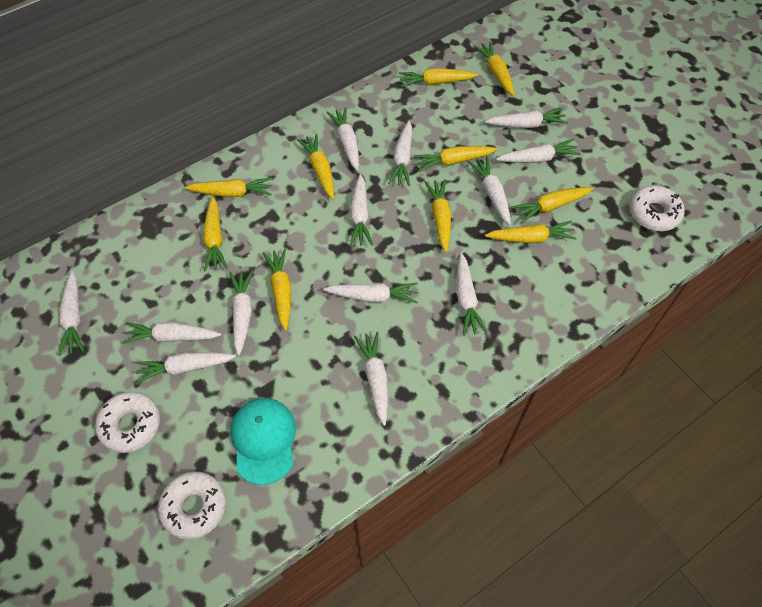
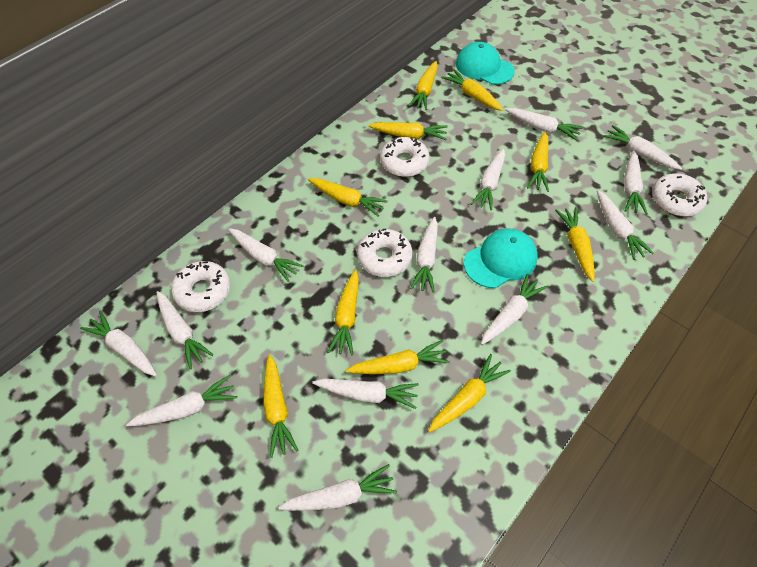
turquoise cap: 1 -> 2
white donut: 3 -> 4

